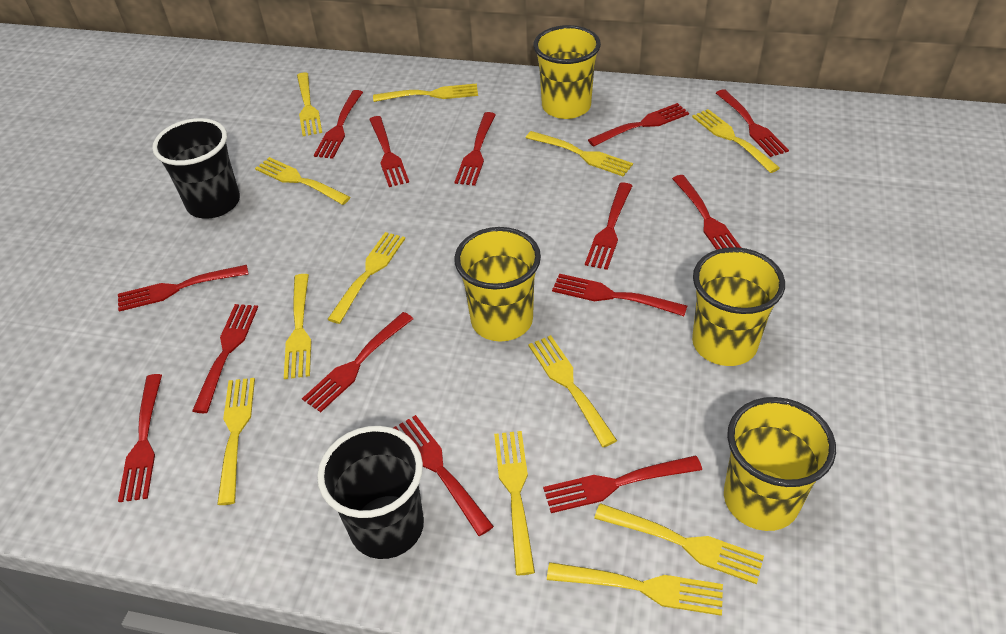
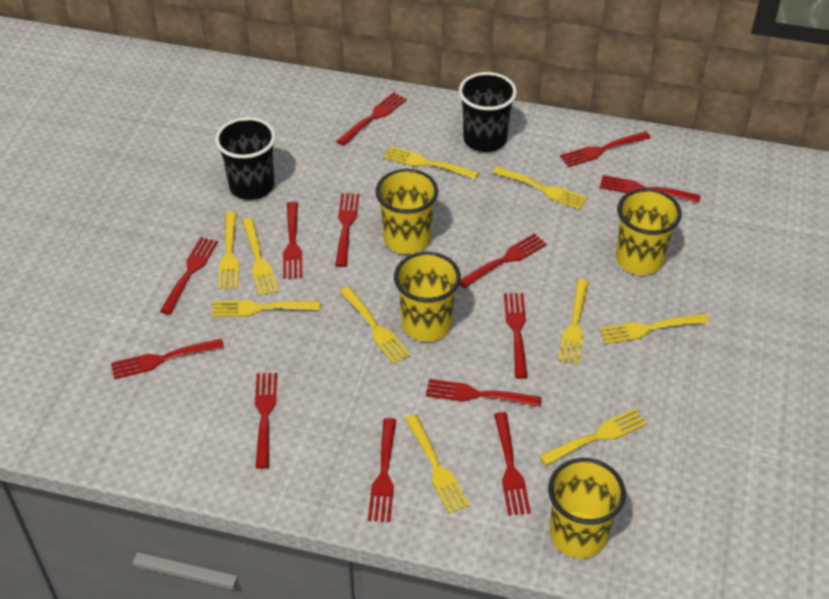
red fork: 14 -> 13
yellow fork: 12 -> 10

